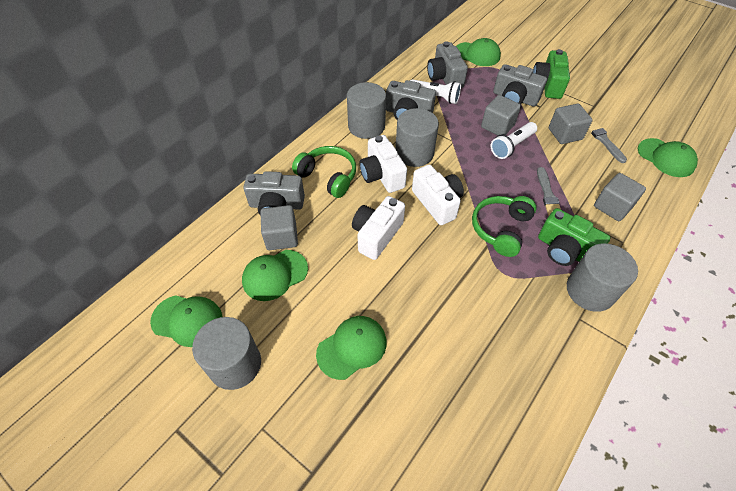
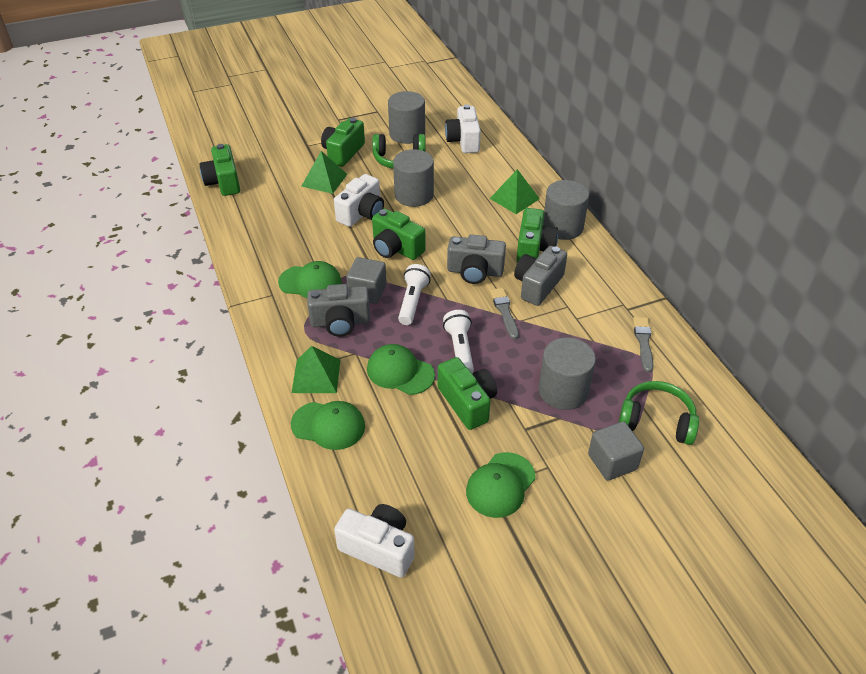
green camera: 2 -> 5
green cap: 5 -> 4
green pyramid: 0 -> 3
grey camera: 4 -> 3
grey cube: 4 -> 2

